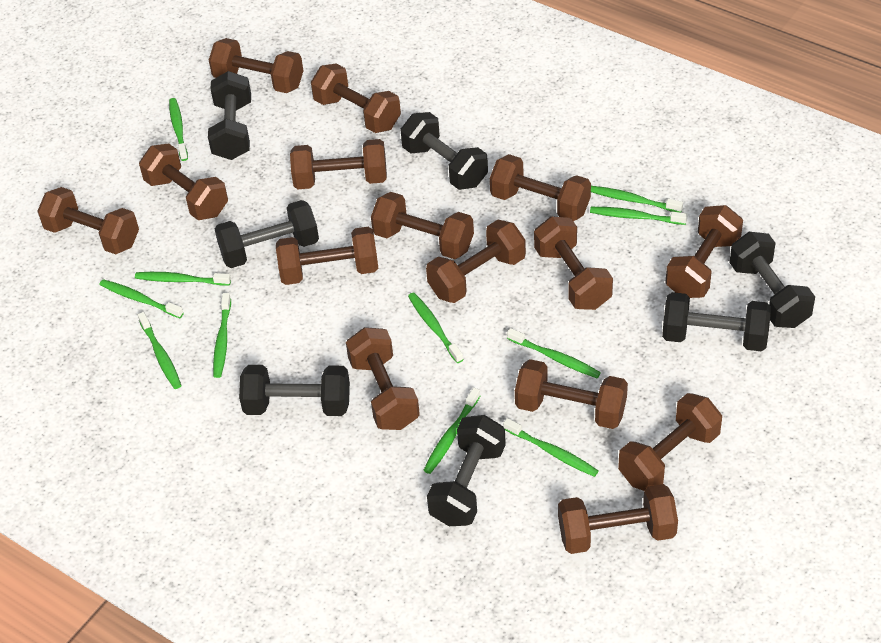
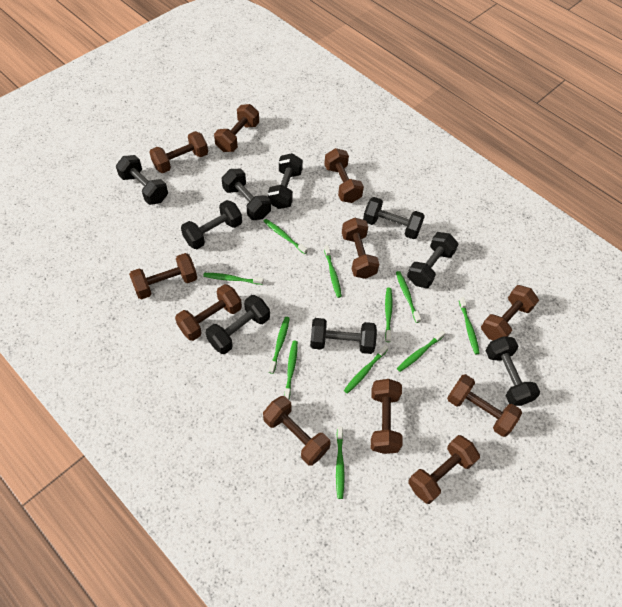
black dumbbell: 7 -> 9
brown dumbbell: 15 -> 11

